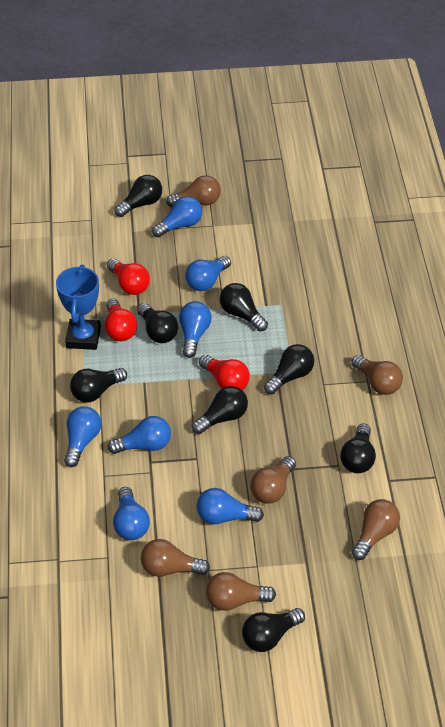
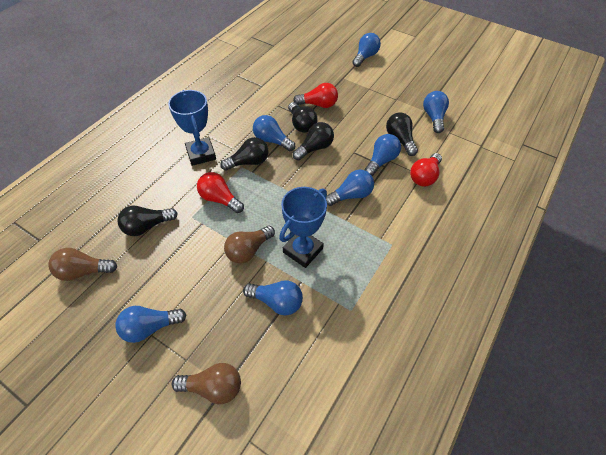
black light bulb: 8 -> 5
blue trophy: 1 -> 2
brown light bulb: 6 -> 3

